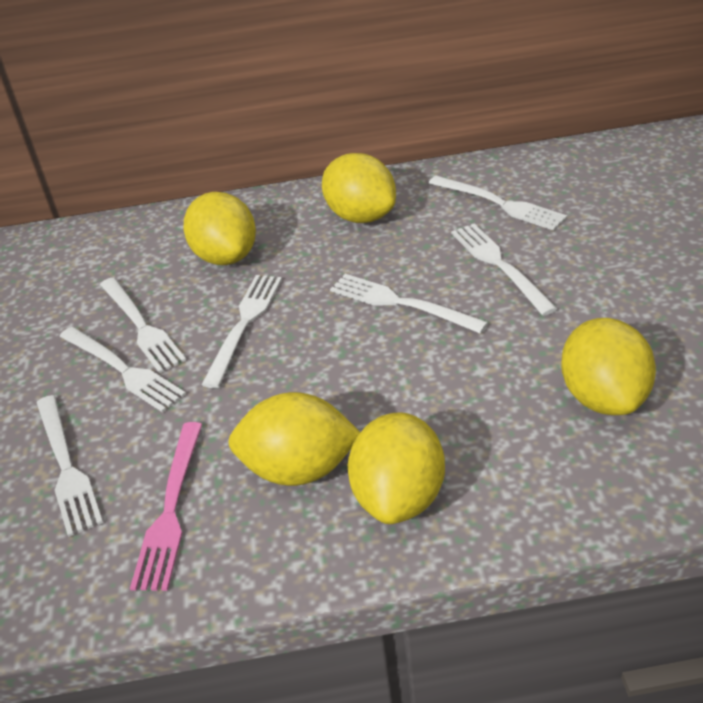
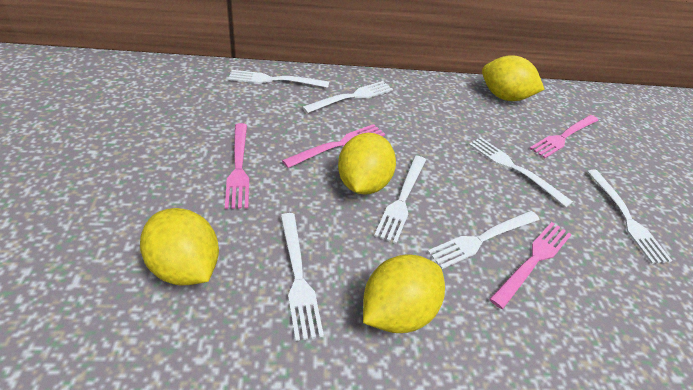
pink fork: 1 -> 4
yellow lemon: 5 -> 4

